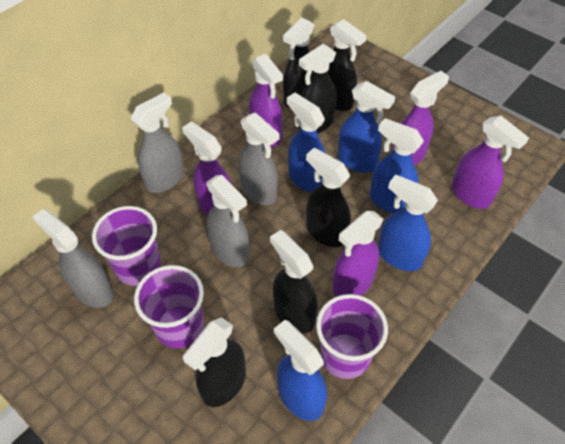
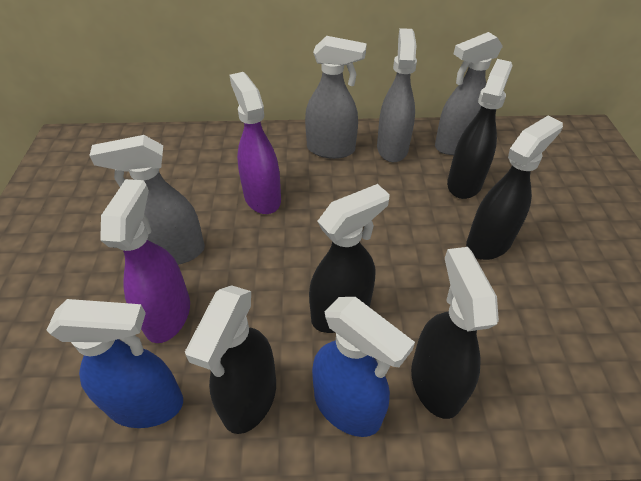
black spray bottle: 6 -> 5
blue spray bottle: 5 -> 2
purple cup: 3 -> 0
purple spray bottle: 5 -> 2

